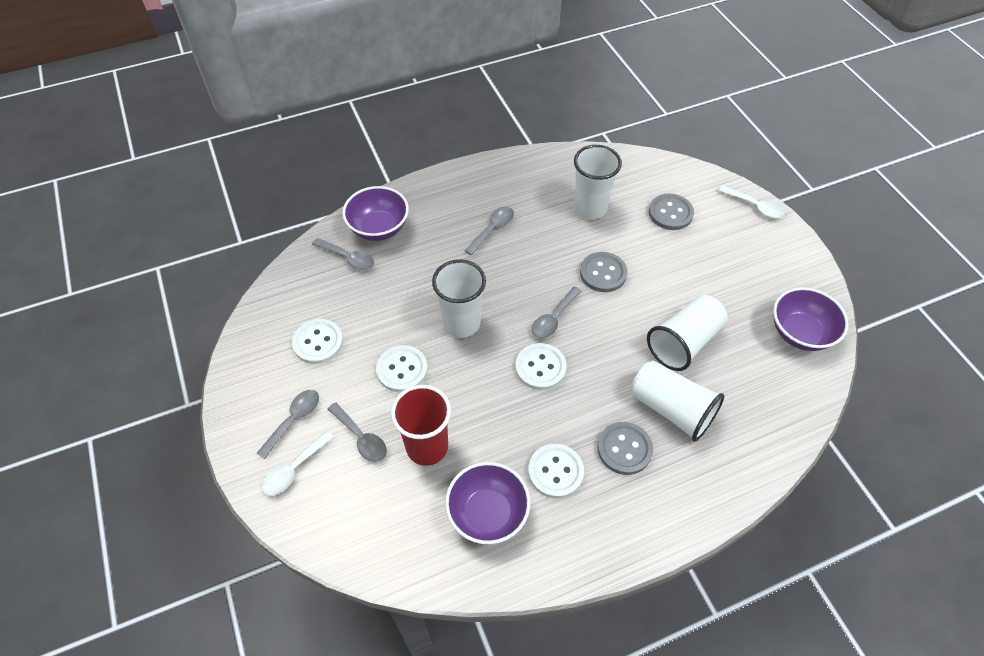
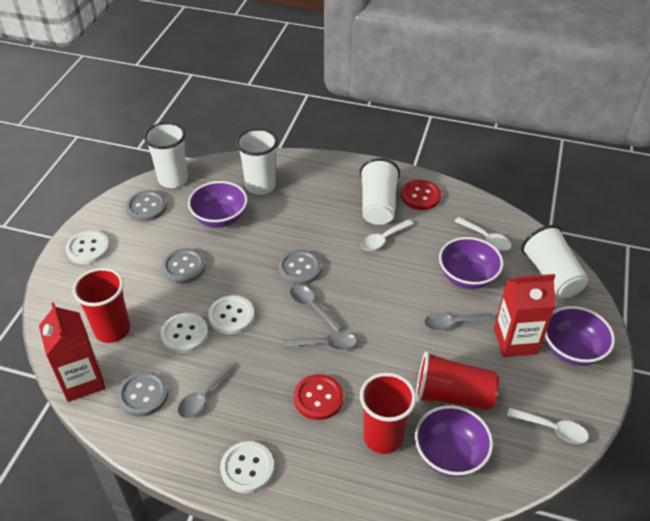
grey button: 3 -> 4
grey spoon: 5 -> 4
purple bowl: 3 -> 4
red button: 0 -> 2
red carton: 0 -> 2
red cup: 1 -> 3
white spoon: 2 -> 3

